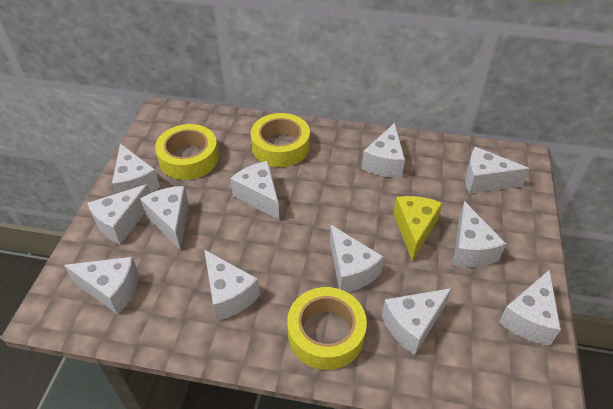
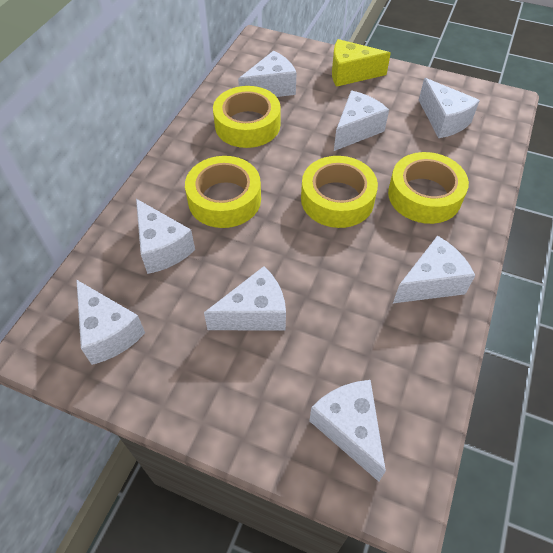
white cheese: 12 -> 8
yellow tape: 3 -> 4

